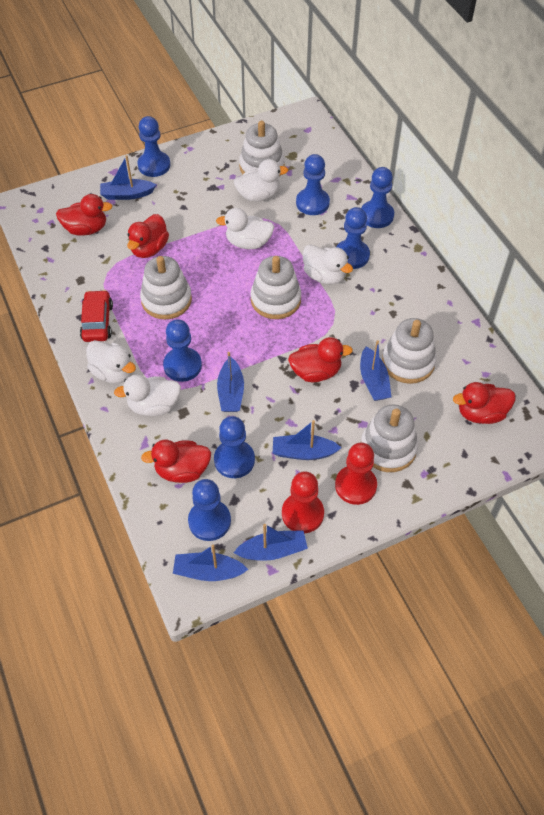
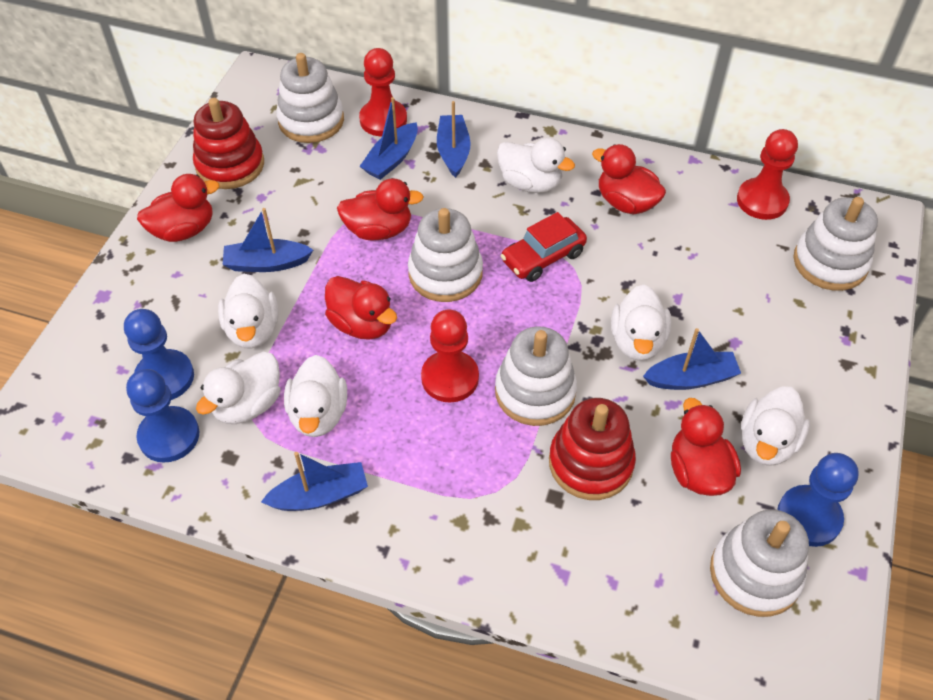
blue boat: 6 -> 5
blue pawn: 7 -> 3
red pawn: 2 -> 3
red stacking toy: 0 -> 2
white duck: 5 -> 6

